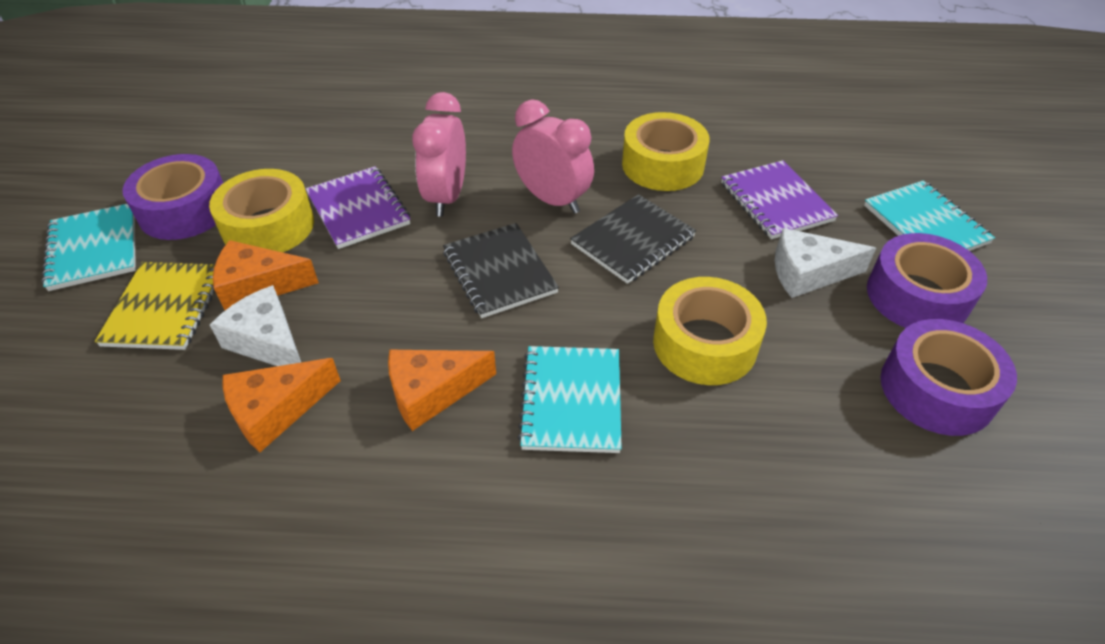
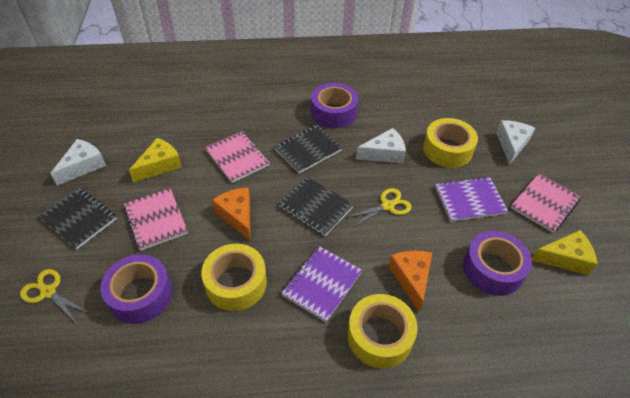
black notebook: 2 -> 3
orange cheese: 3 -> 2
pink clock: 2 -> 0
pink notebook: 0 -> 3
turquoise notebook: 3 -> 0
white cheese: 2 -> 3
yellow cheese: 0 -> 2
yellow notebook: 1 -> 0
yellow scissors: 0 -> 2

